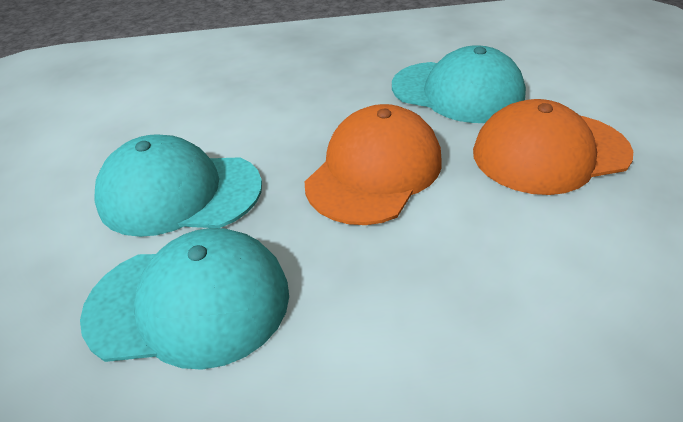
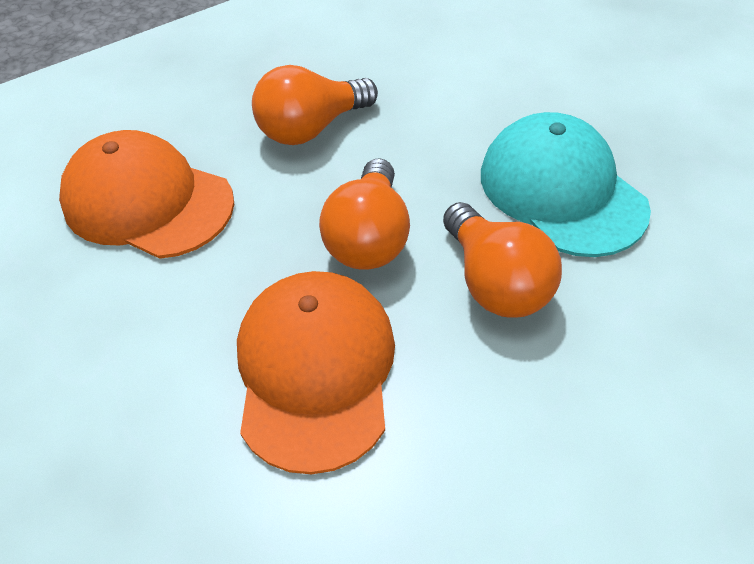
orange light bulb: 0 -> 3
turquoise cap: 3 -> 1

